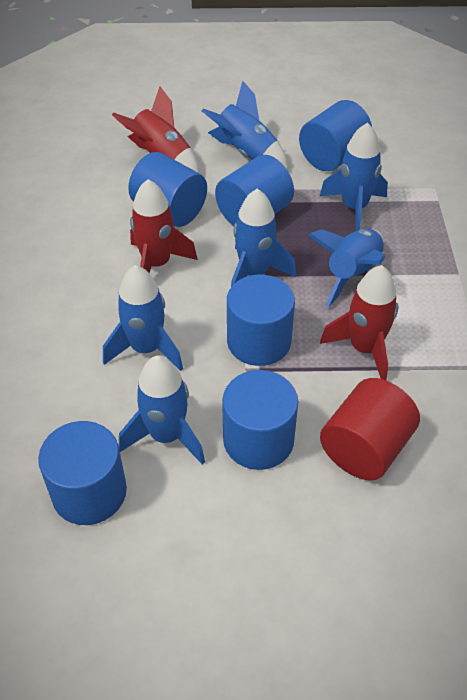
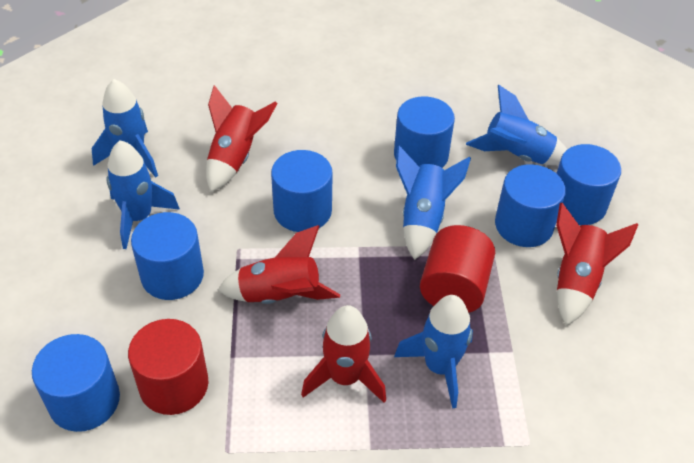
blue rocket: 6 -> 5
red cylinder: 1 -> 2
red rocket: 3 -> 4

